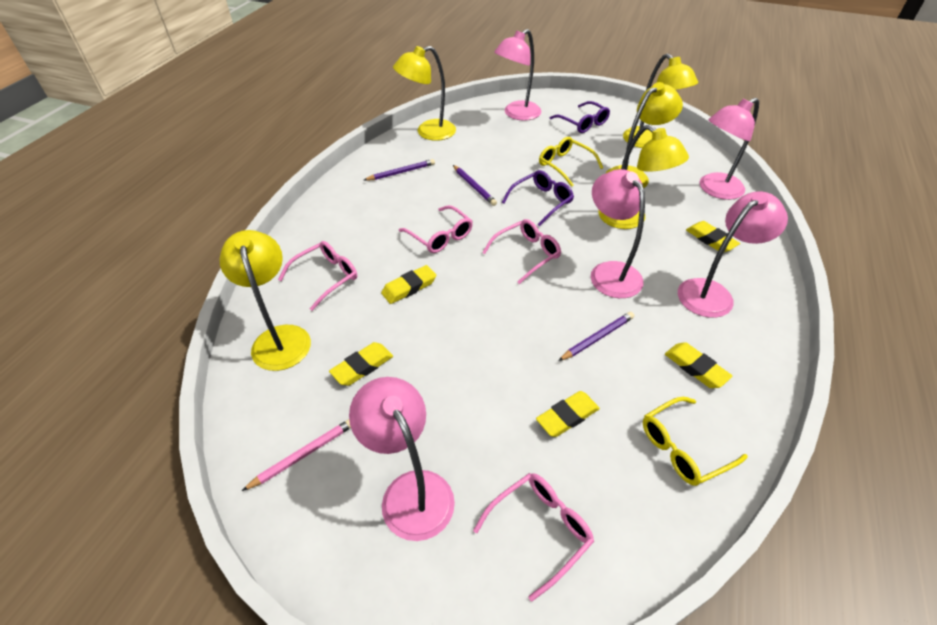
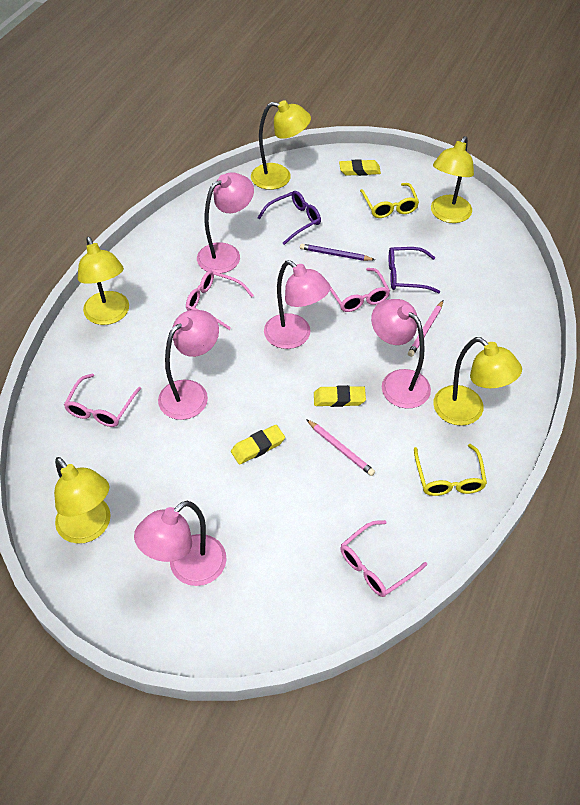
pink pencil: 1 -> 2
purple pencil: 3 -> 1
yellow eraser: 5 -> 3

